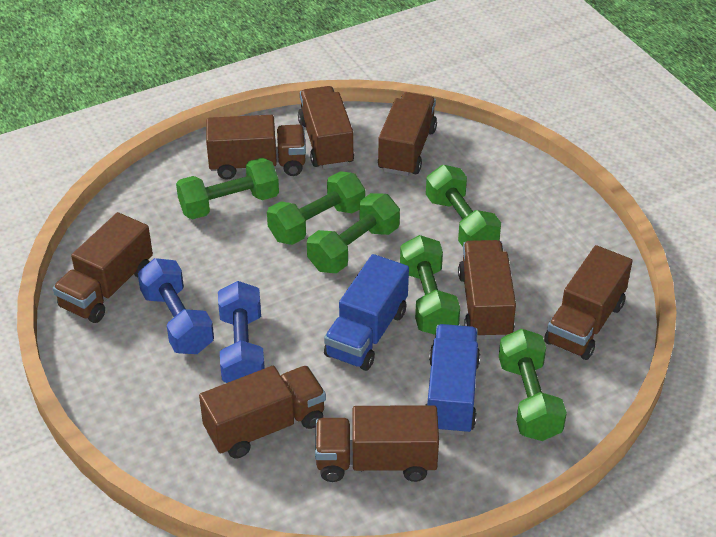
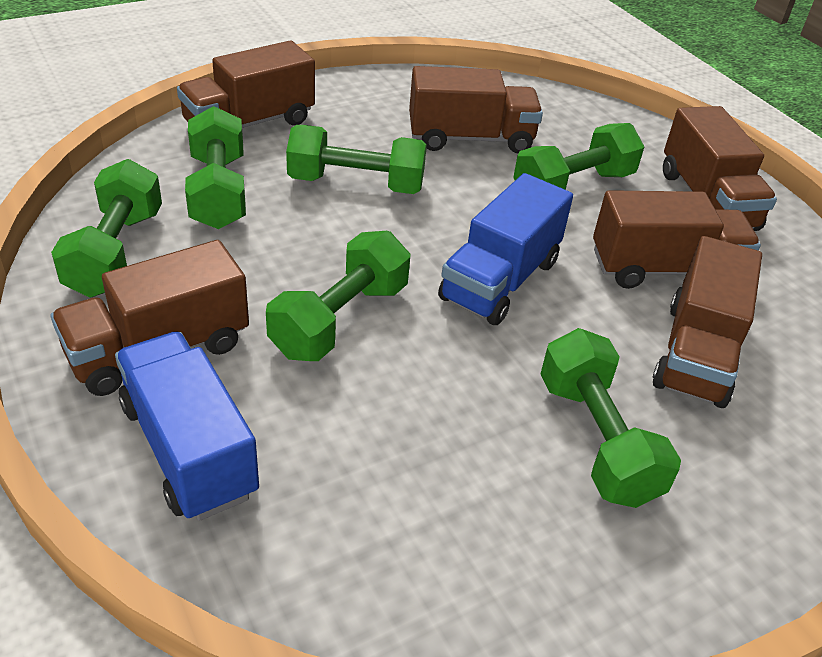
blue dumbbell: 2 -> 0
brown truck: 8 -> 6

